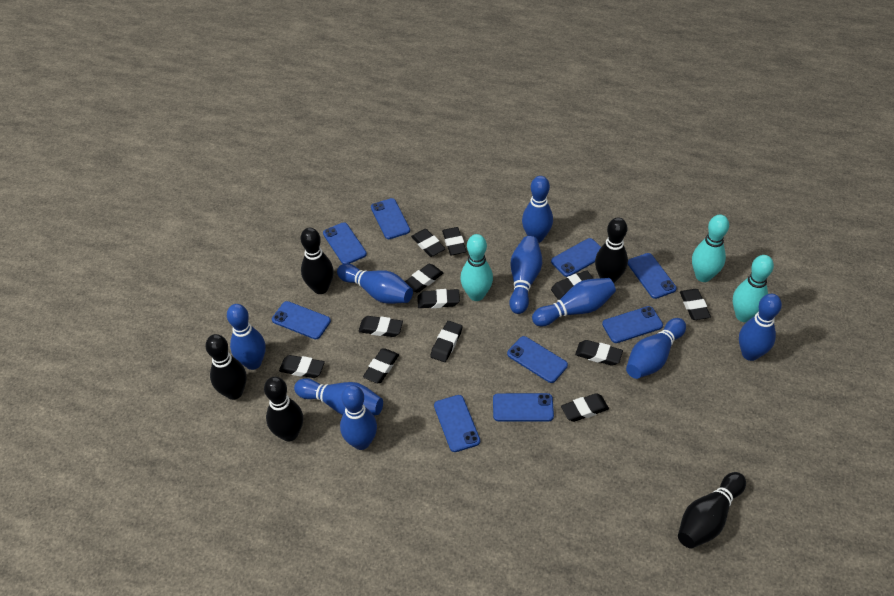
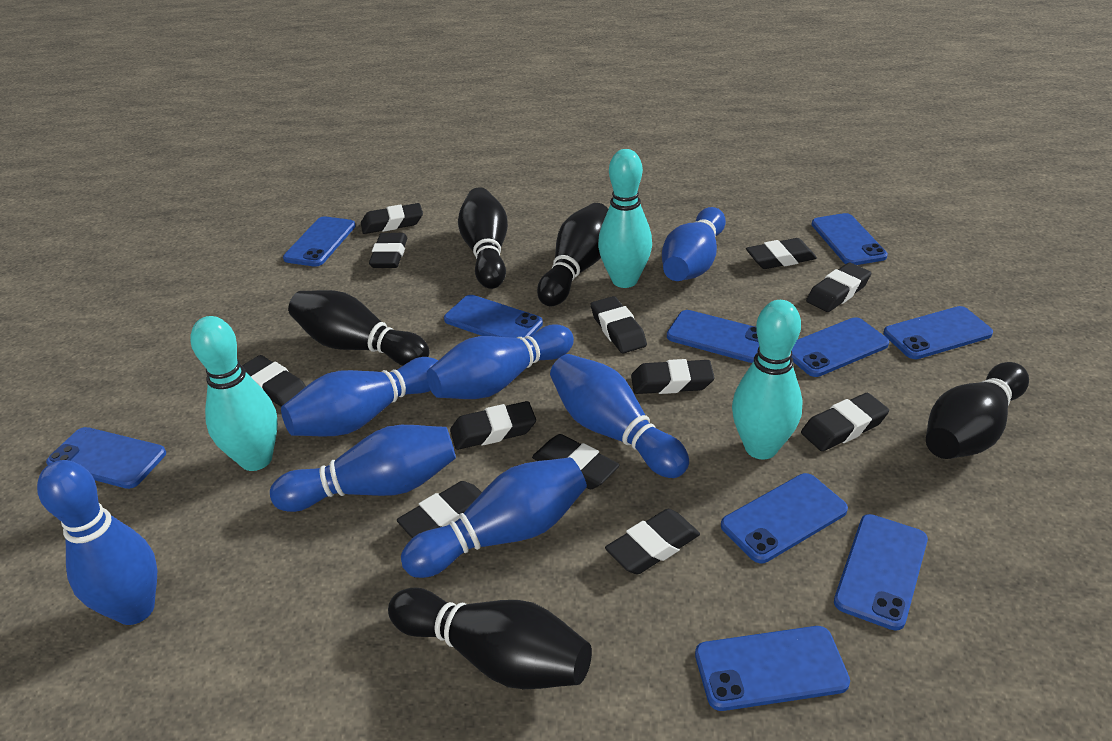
blue bowling pin: 9 -> 7
blue phone: 9 -> 10

